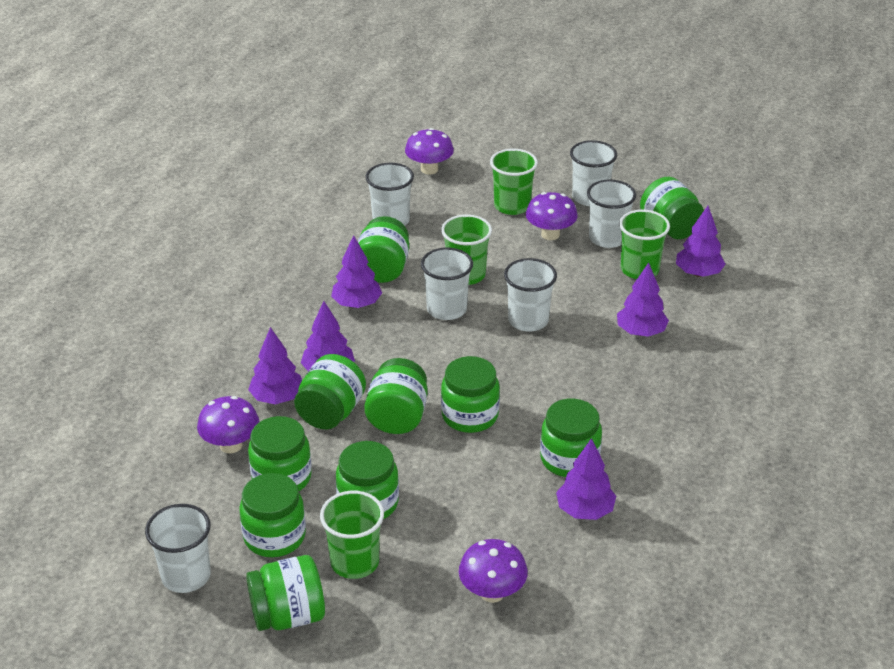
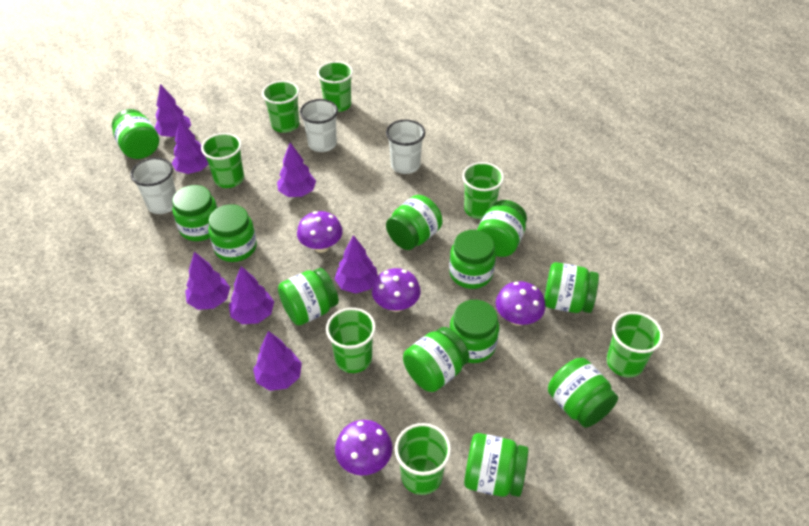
green cup: 4 -> 7
green jar: 10 -> 12
purple tree: 6 -> 7
white cup: 6 -> 3

